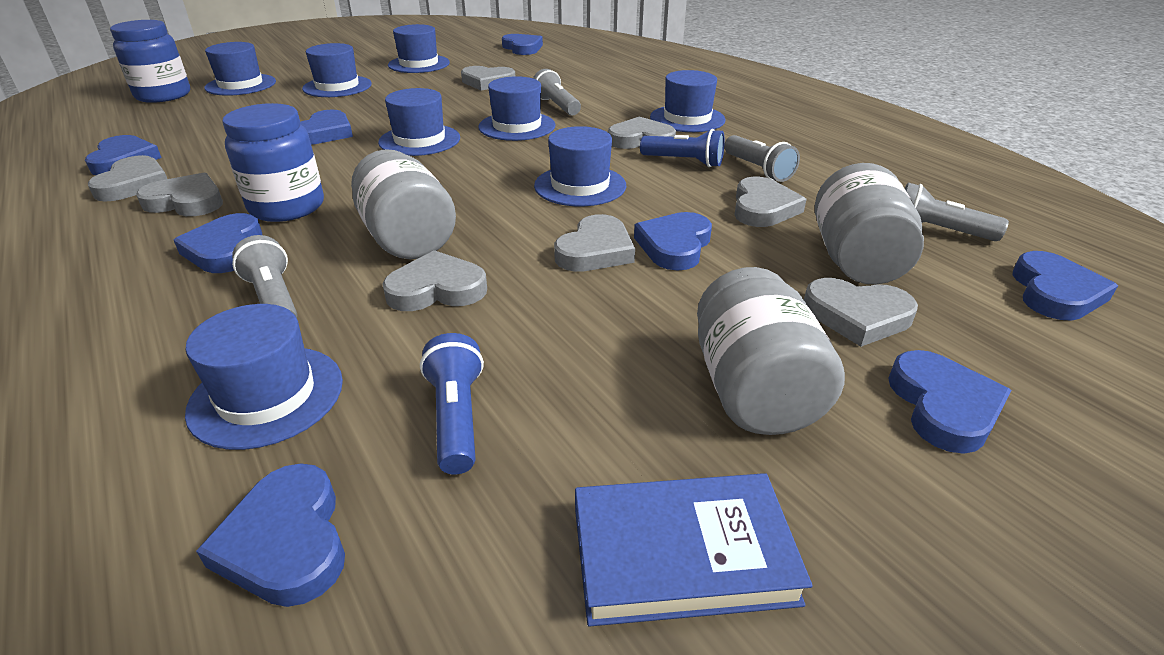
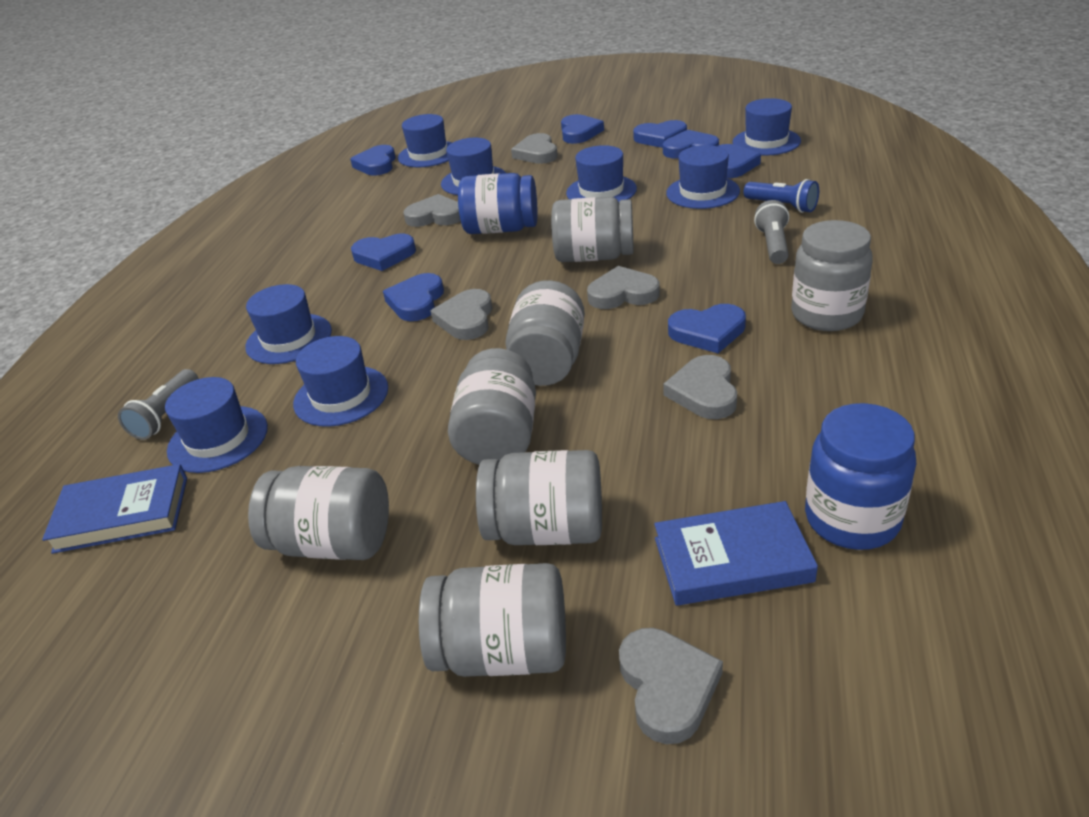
blue book: 1 -> 2
blue flashlight: 2 -> 1
grey flashlight: 4 -> 2
grey heart: 8 -> 6
grey jar: 3 -> 7

